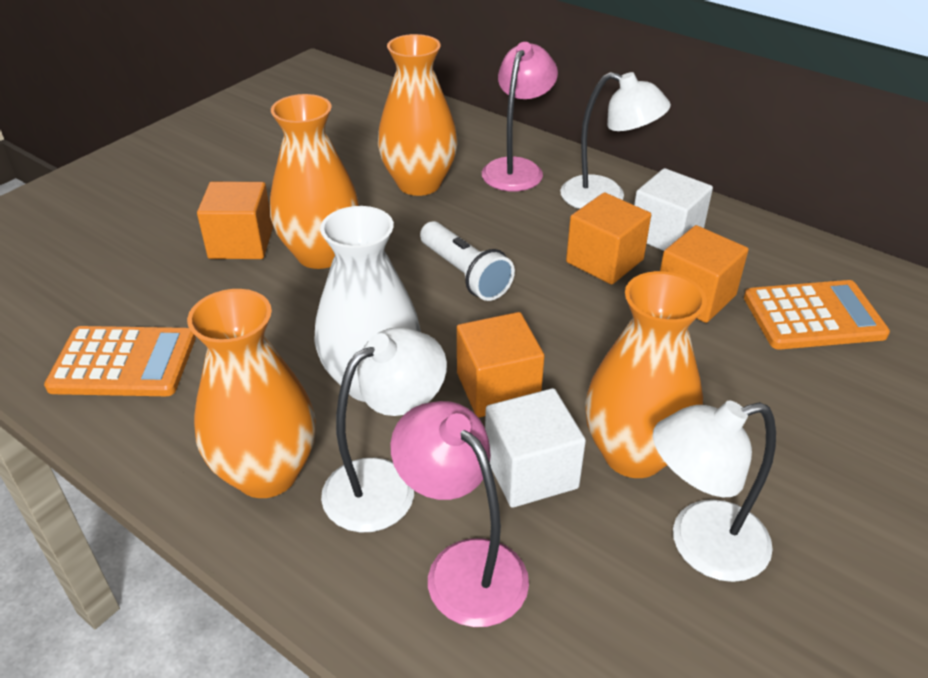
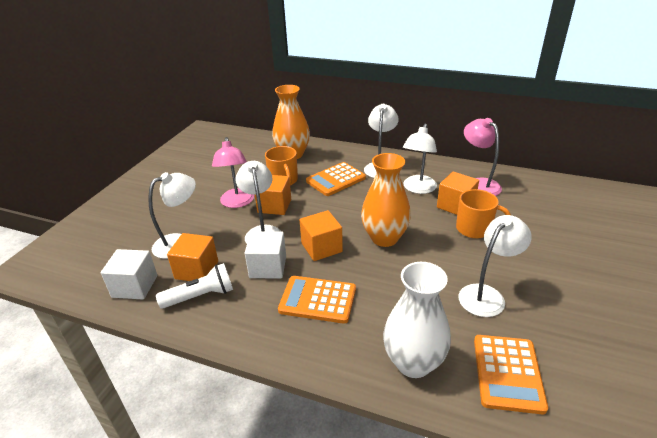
orange calculator: 2 -> 3
orange mug: 0 -> 2
orange vase: 4 -> 2
white lamp: 3 -> 5

